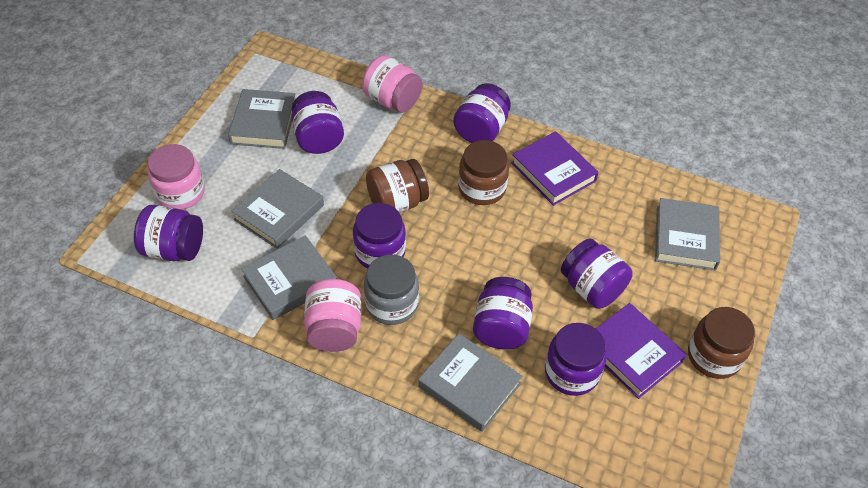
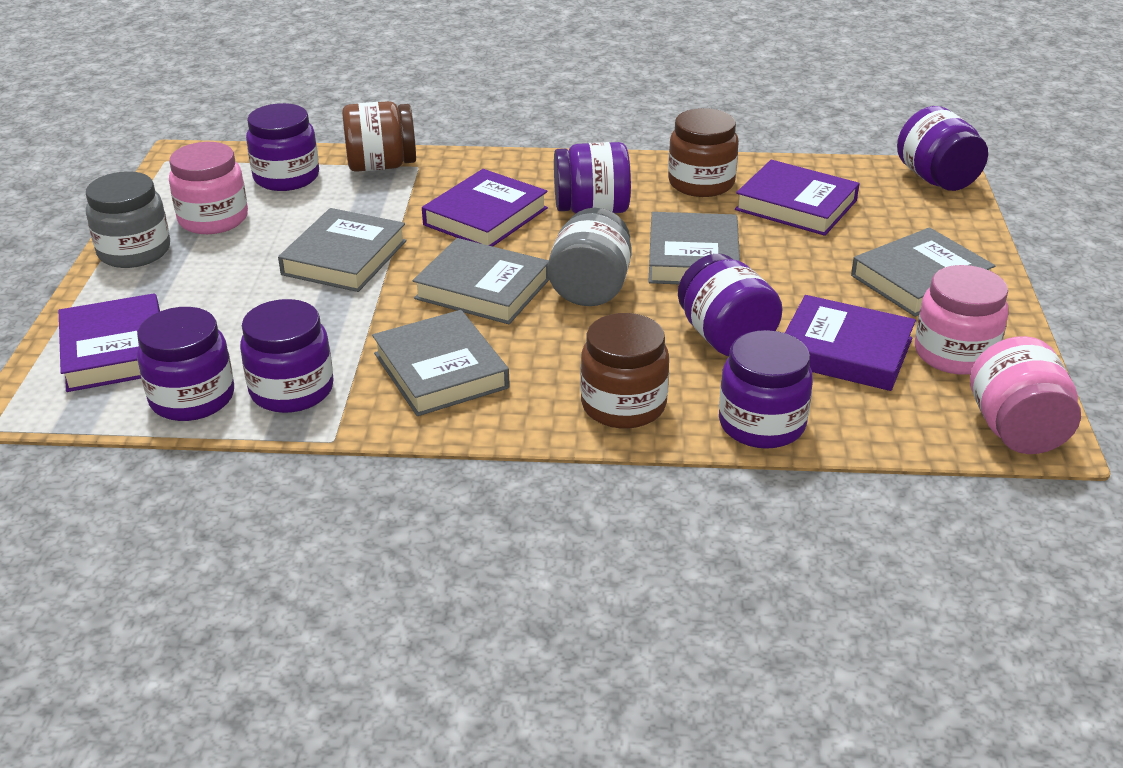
grey jar: 1 -> 2
purple book: 2 -> 4

